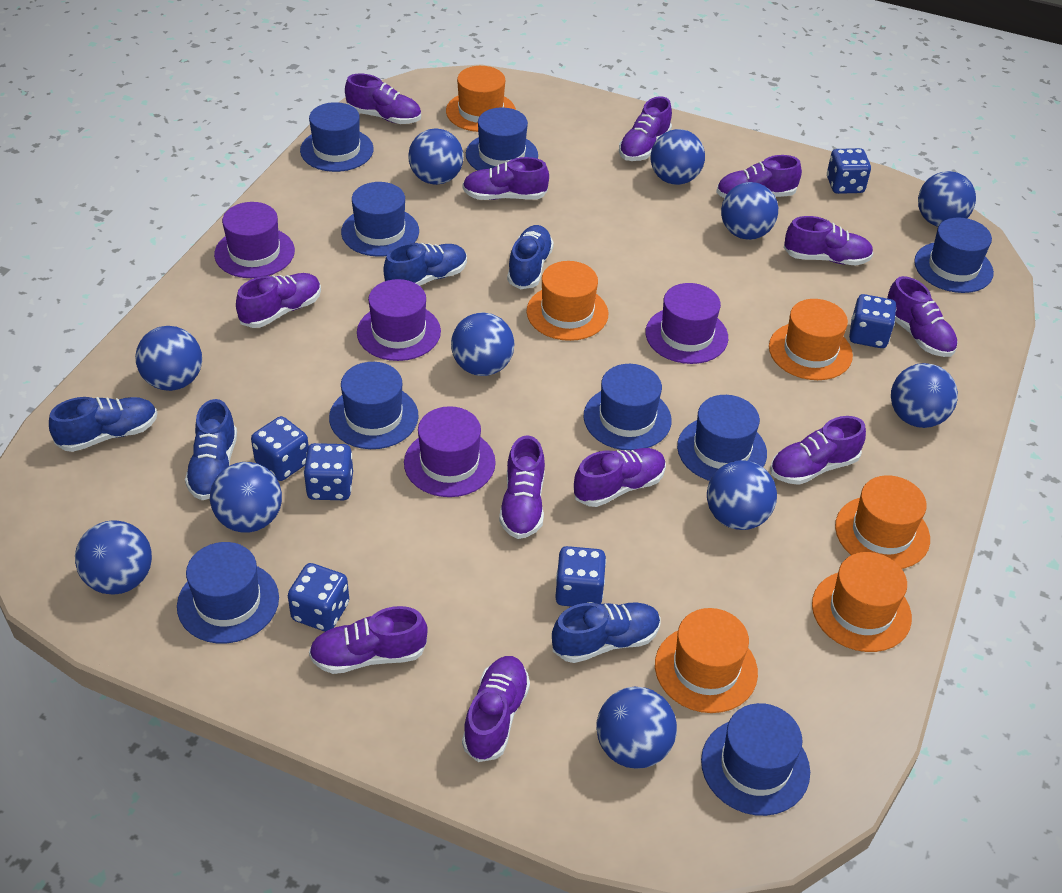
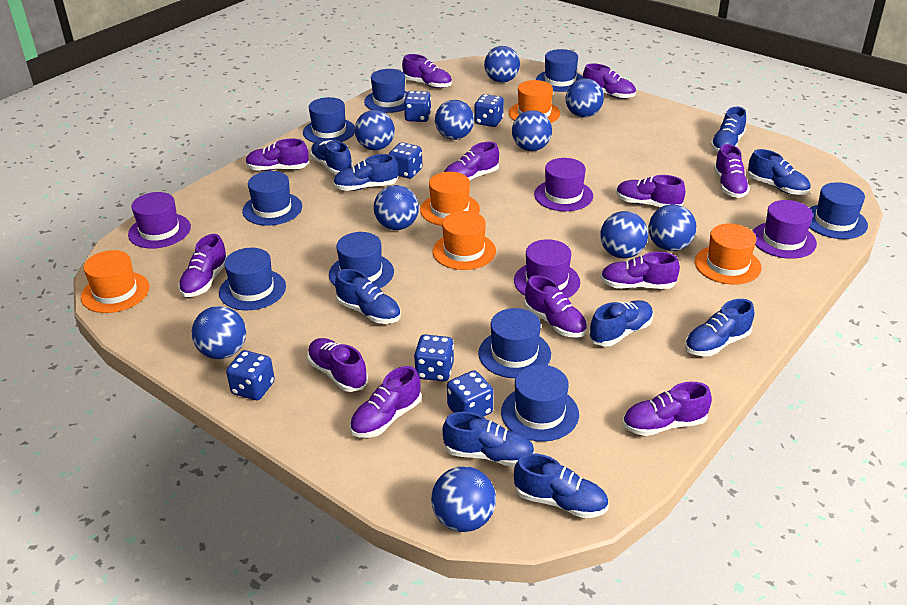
blue ball: 11 -> 10
blue shoe: 5 -> 9
orange hat: 6 -> 5

